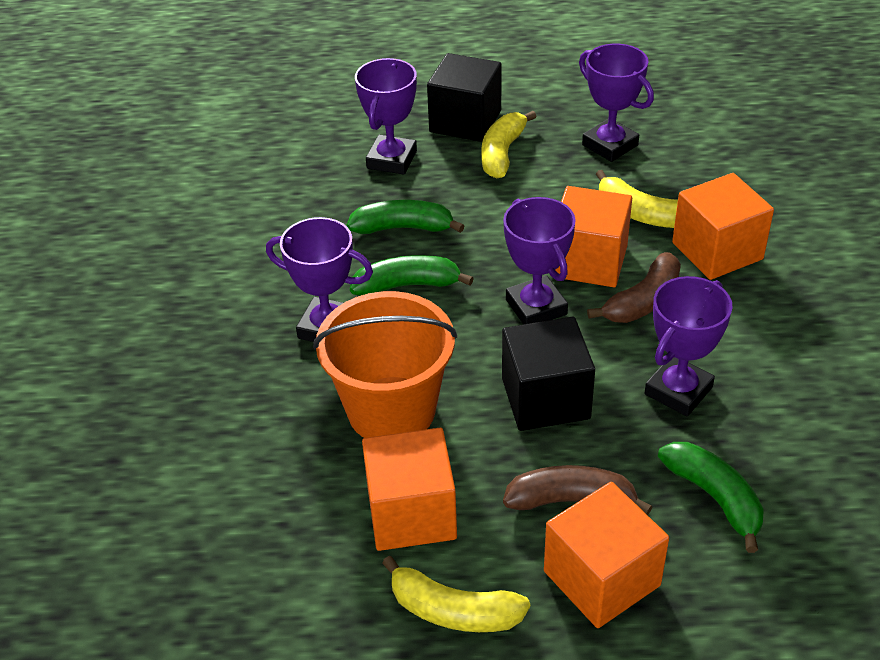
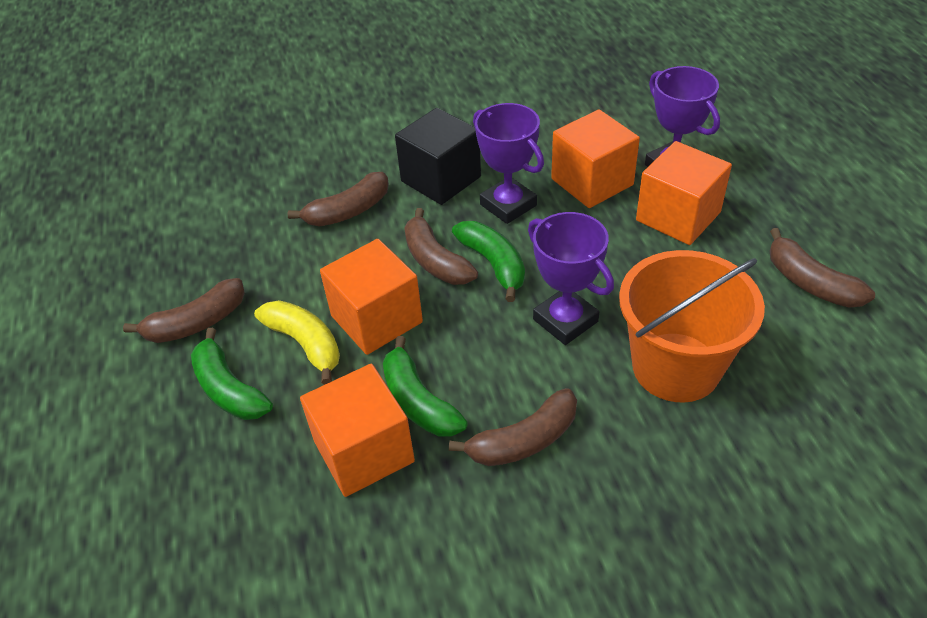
black cube: 2 -> 1
brown banana: 2 -> 5
purple trophy: 5 -> 3
yellow banana: 3 -> 1

